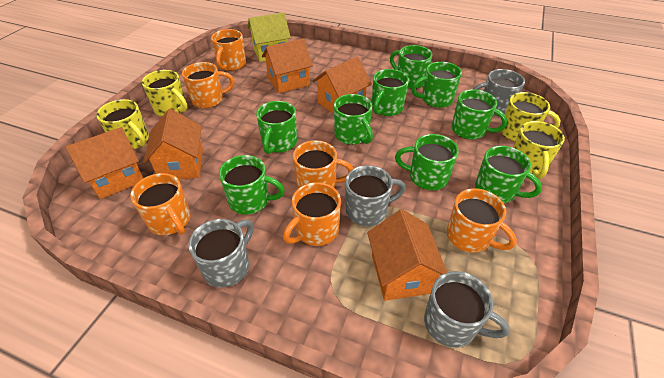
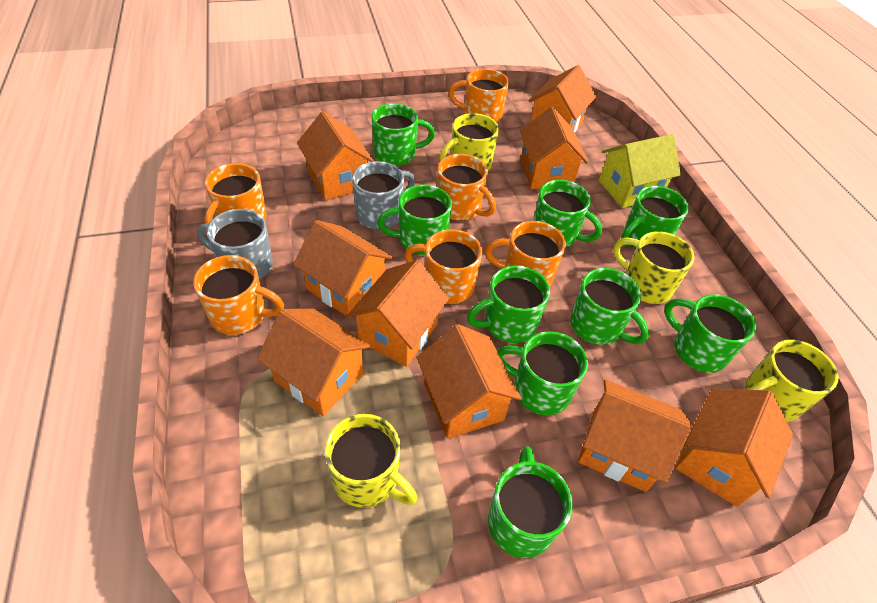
grey mug: 4 -> 2
orange house: 5 -> 9

